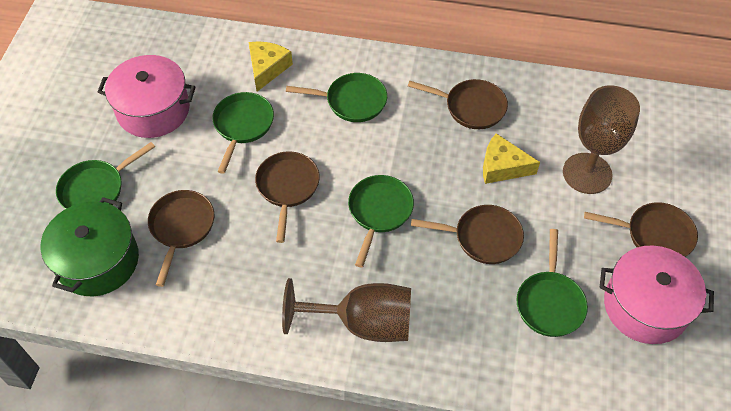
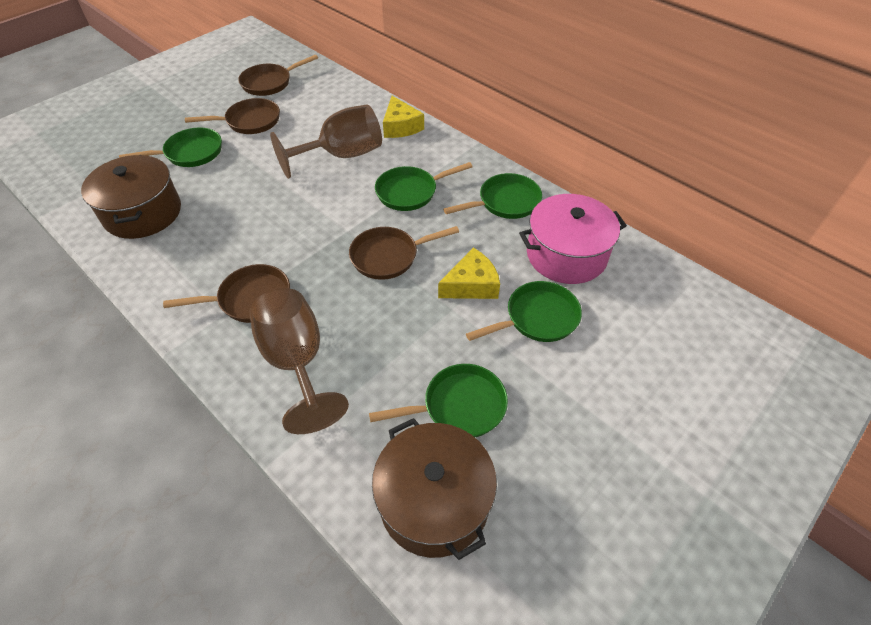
brown pan: 5 -> 4
brown pot: 0 -> 2
green pot: 1 -> 0
pink pot: 2 -> 1

